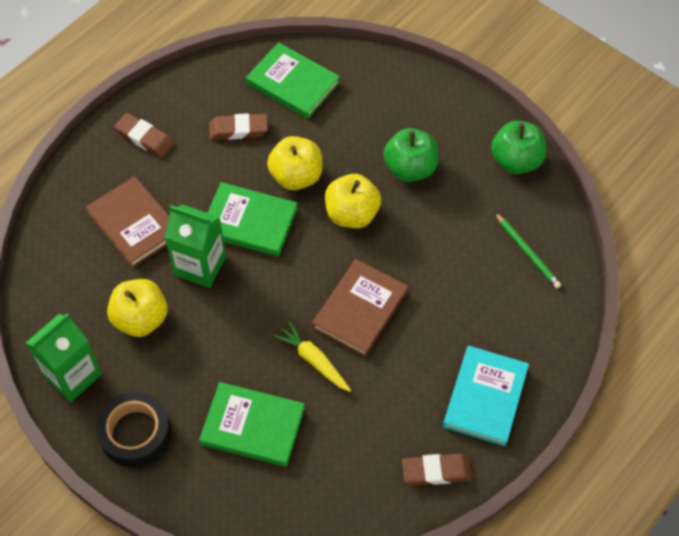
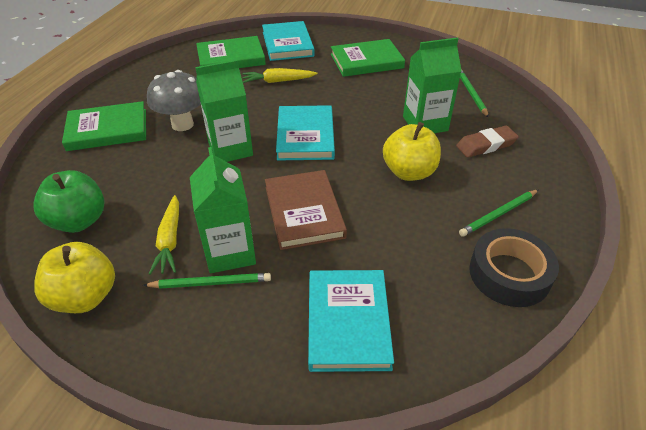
brown book: 2 -> 1
brown eraser: 3 -> 1
green apple: 2 -> 1
green carton: 2 -> 3
green pencil: 1 -> 3
grey mushroom: 0 -> 1
turquoise book: 1 -> 3
yellow apple: 3 -> 2
yellow carrot: 1 -> 2

